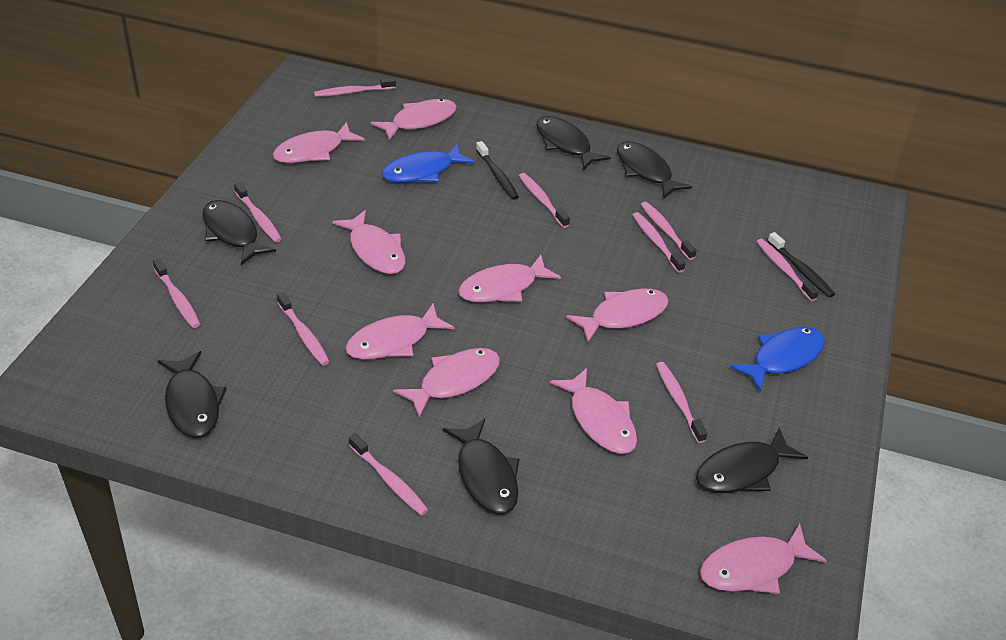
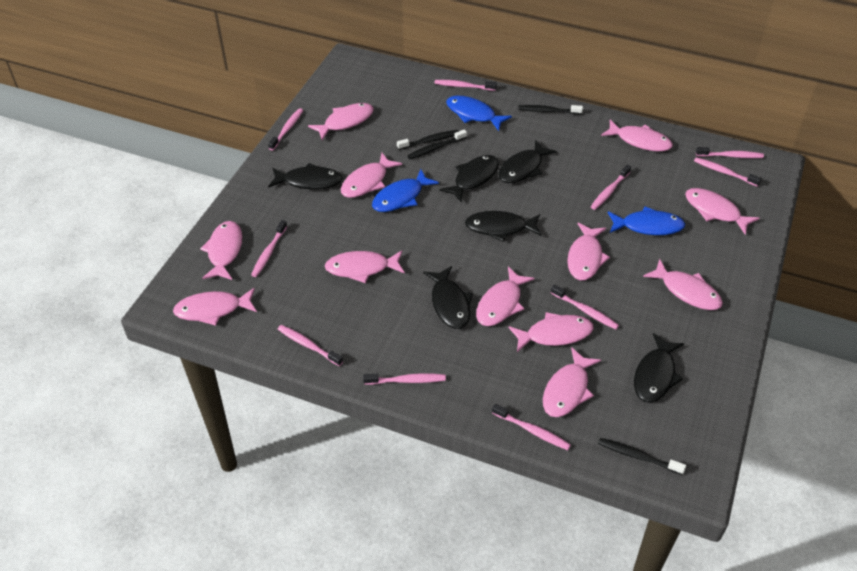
black toothbrush: 2 -> 4
blue fish: 2 -> 3
pink fish: 9 -> 12

